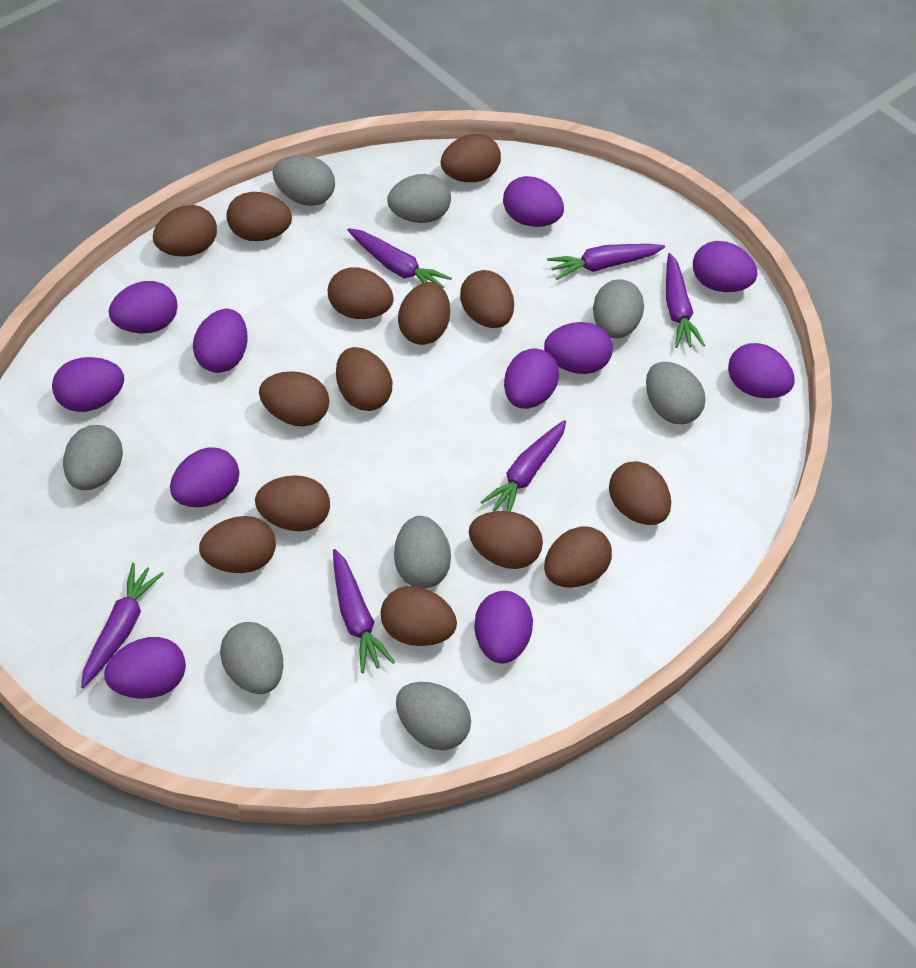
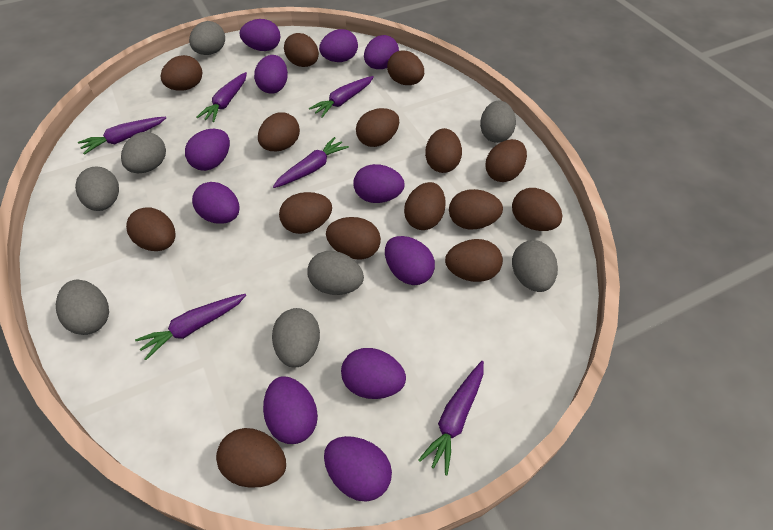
brown egg: 14 -> 15

